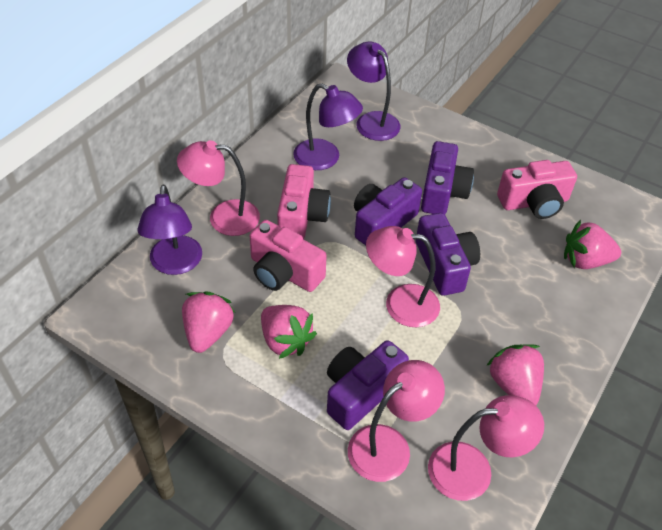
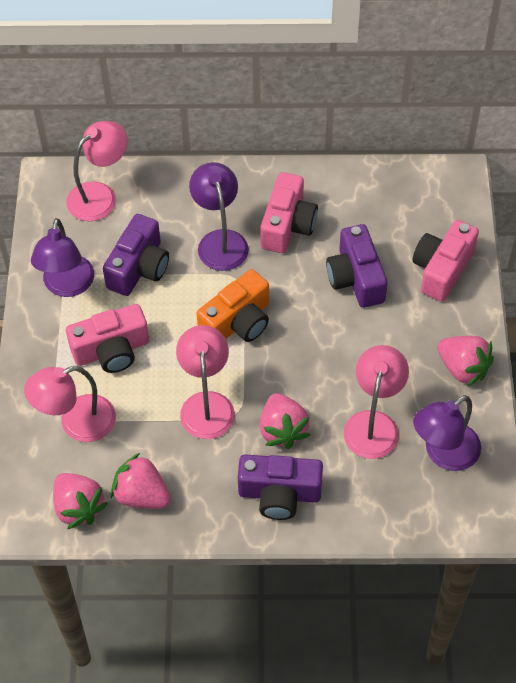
orange camera: 0 -> 1
purple camera: 4 -> 3

